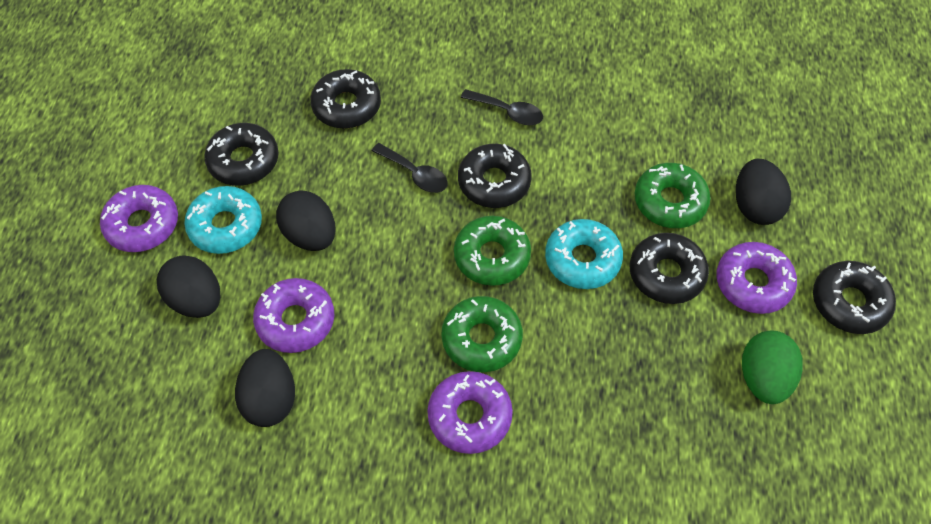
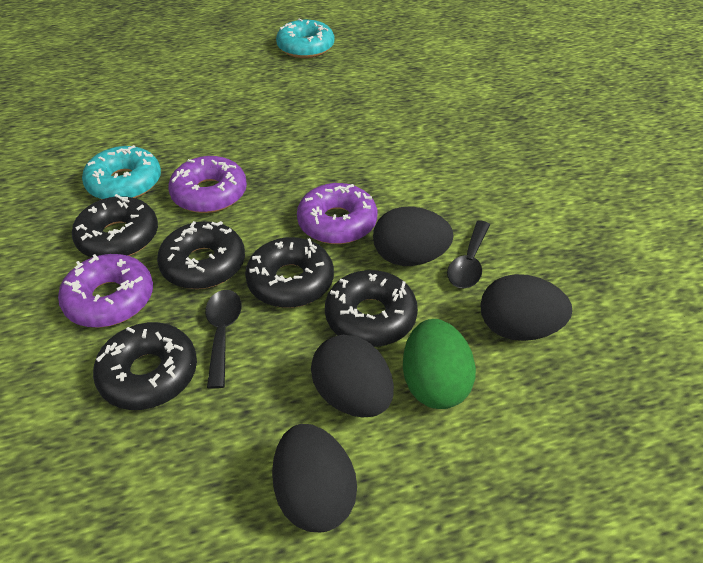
green donut: 3 -> 0
purple donut: 4 -> 3

